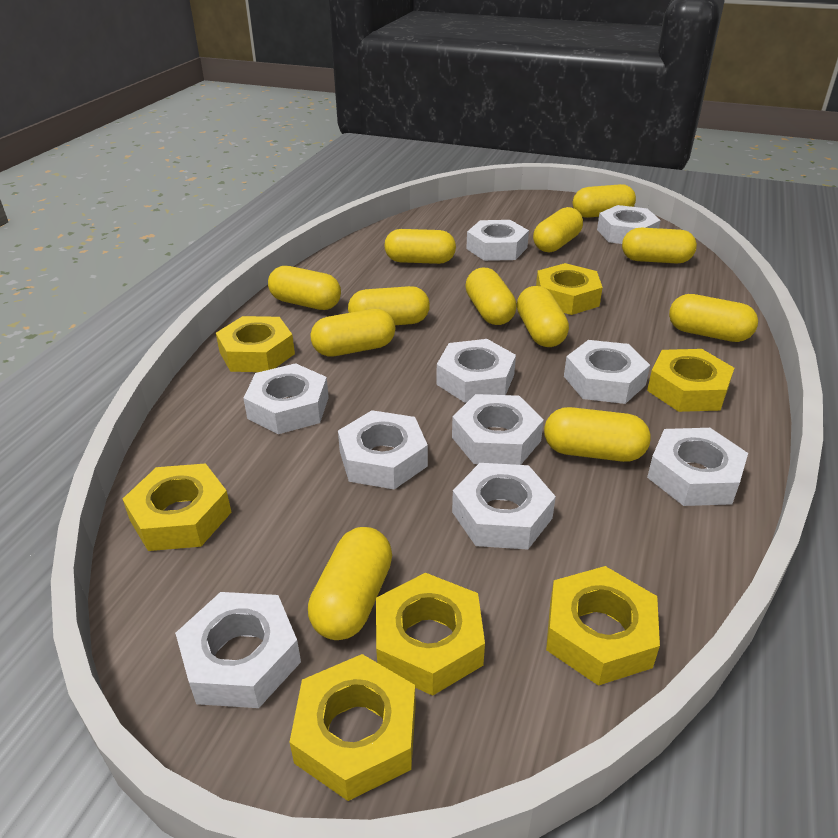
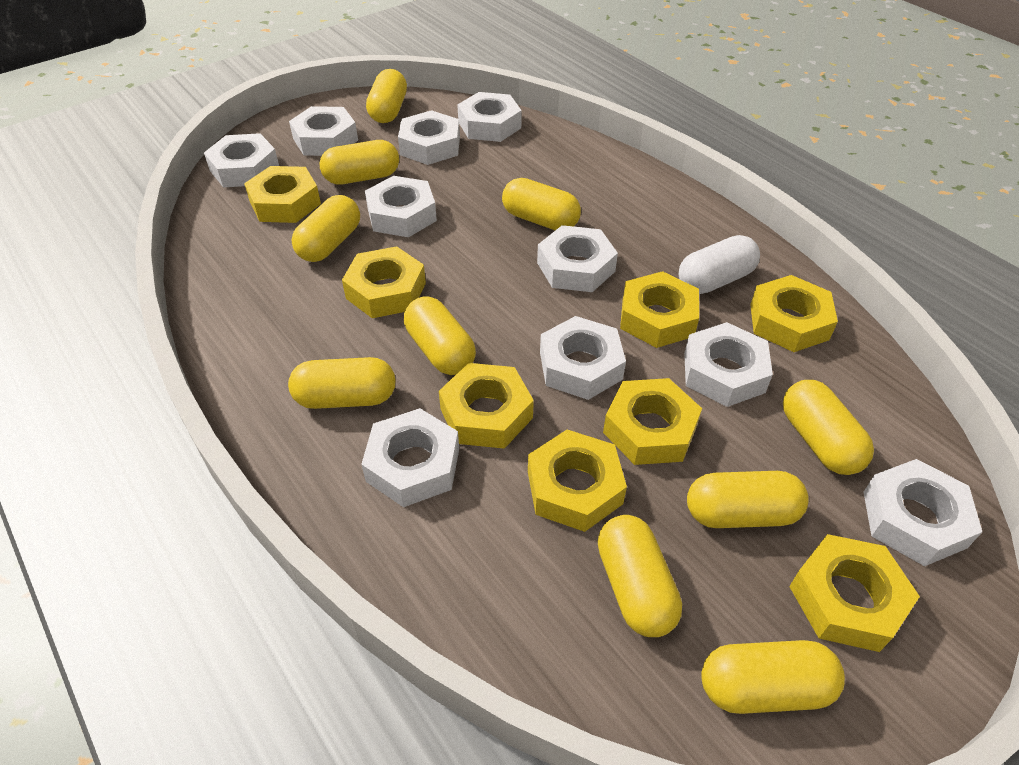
white capsule: 0 -> 1
yellow capsule: 12 -> 10
yellow nut: 7 -> 8

